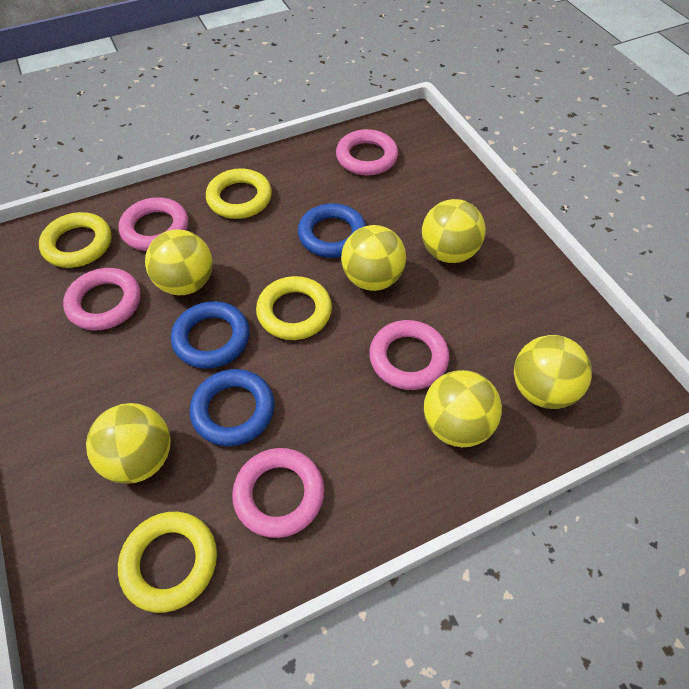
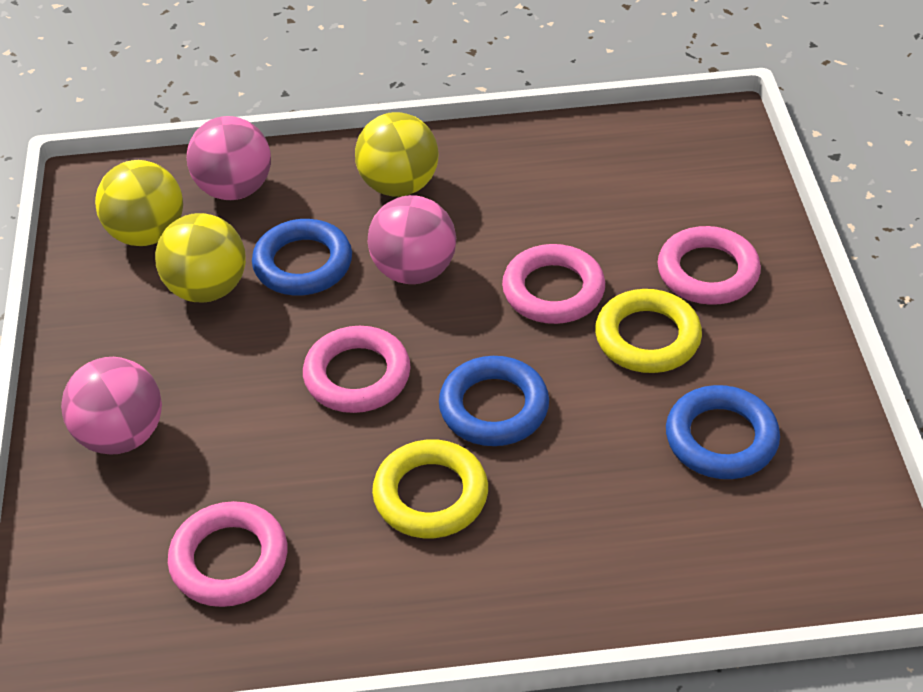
pink ball: 0 -> 3
pink ring: 5 -> 4
yellow ball: 6 -> 3
yellow ring: 4 -> 2

